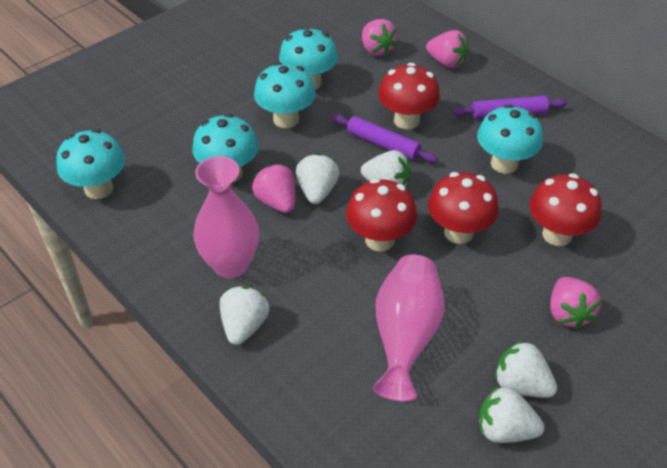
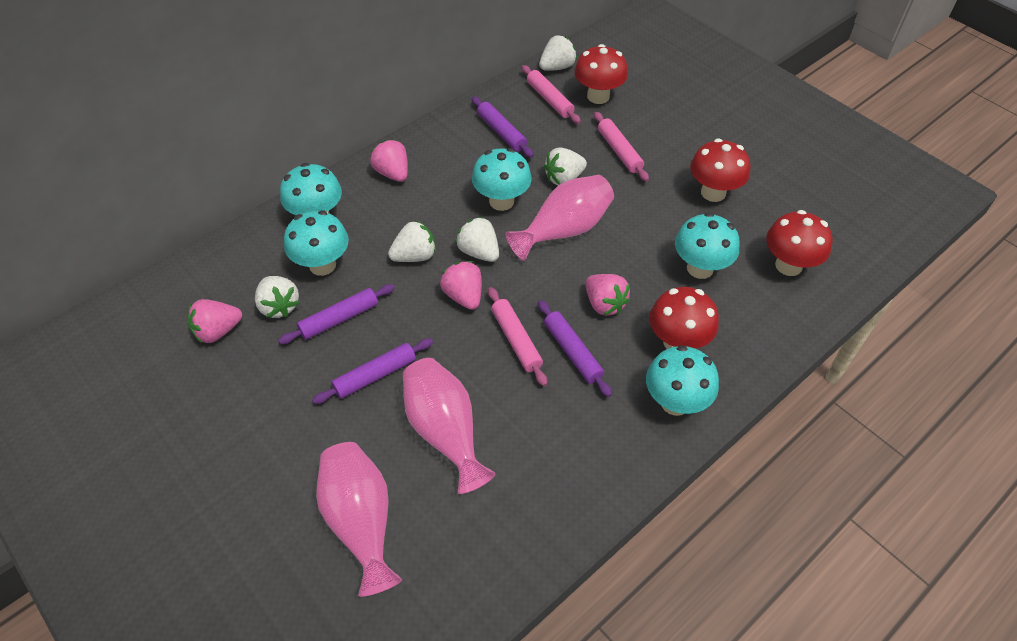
pink rolling pin: 0 -> 3
pink vase: 2 -> 3
purple rolling pin: 2 -> 4

